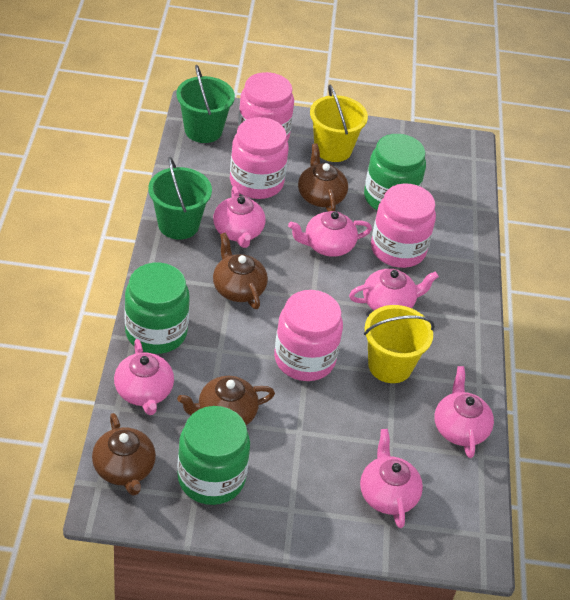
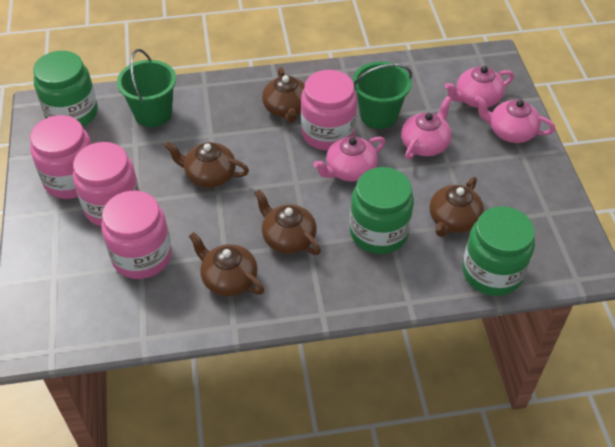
brown teapot: 4 -> 5
pink teapot: 6 -> 4
yellow bucket: 2 -> 0

